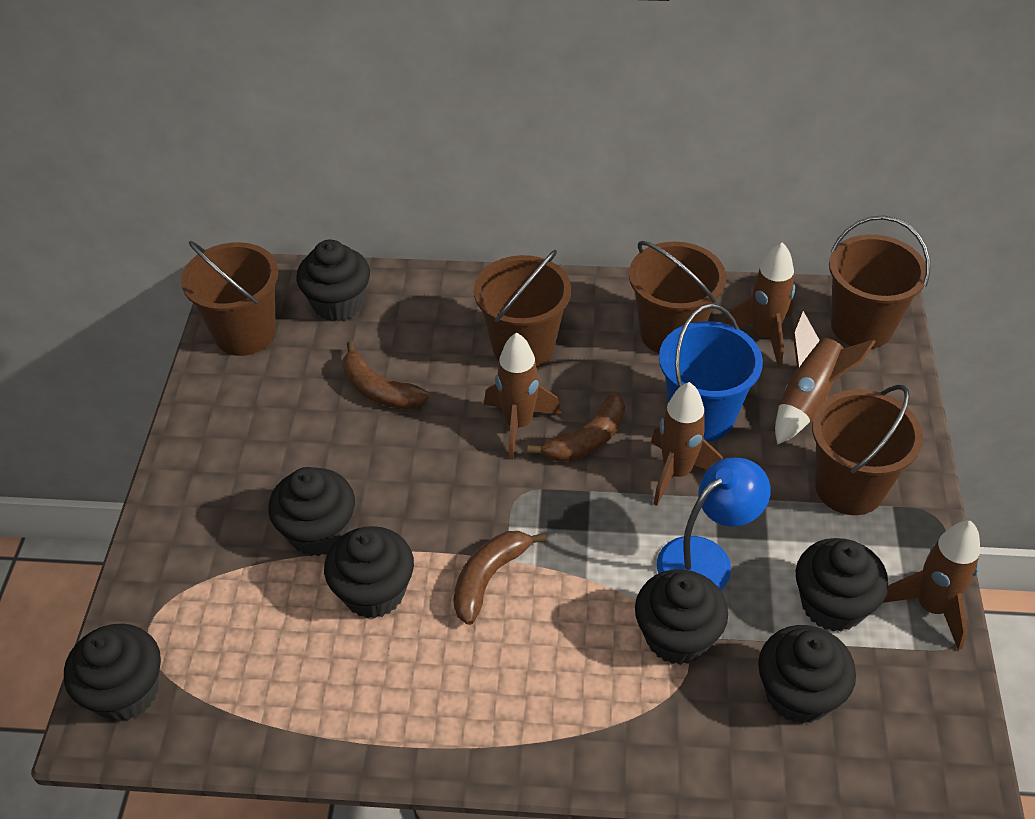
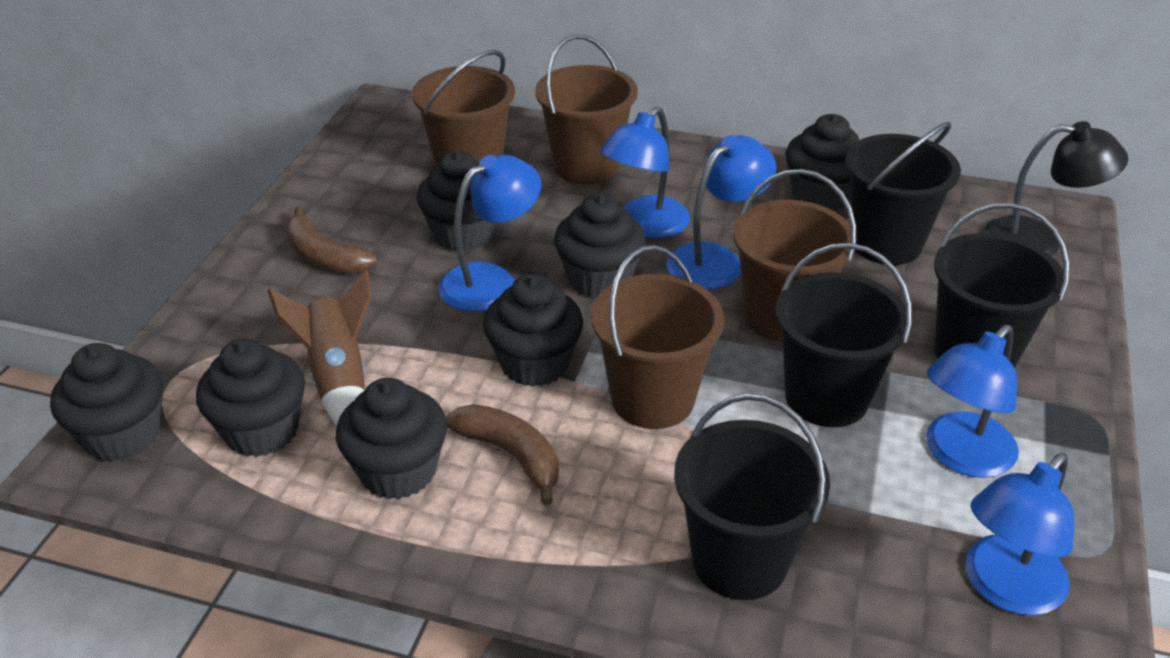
black bucket: 0 -> 4
black lamp: 0 -> 1
blue bucket: 1 -> 0
blue lamp: 1 -> 5
brown banana: 3 -> 2
brown bucket: 5 -> 4
brown rocket: 5 -> 1

